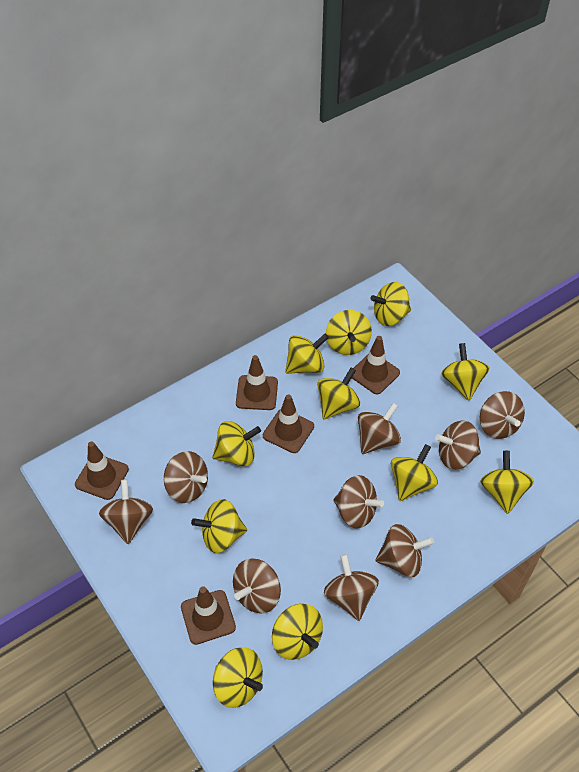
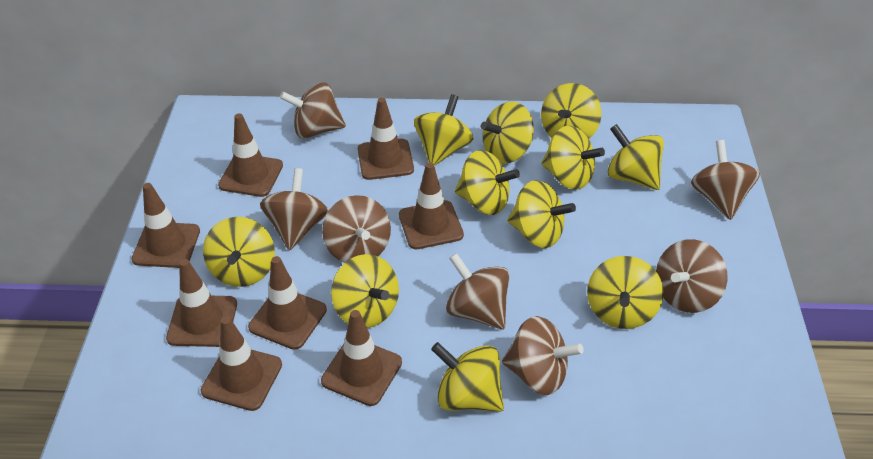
brown spinning top: 9 -> 7
brown traffic cone: 5 -> 8

